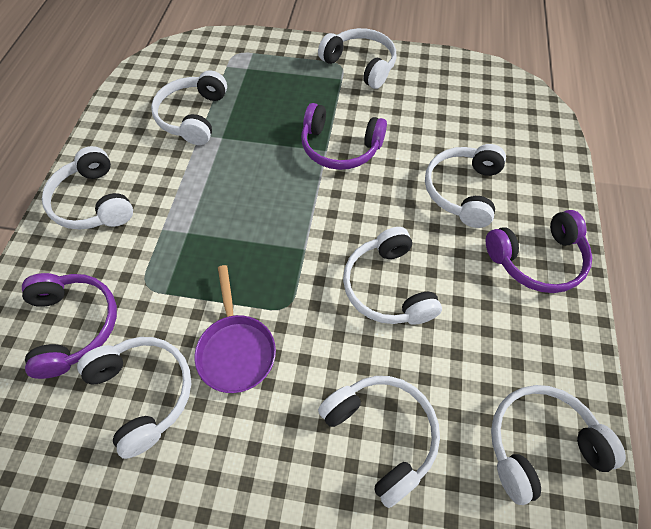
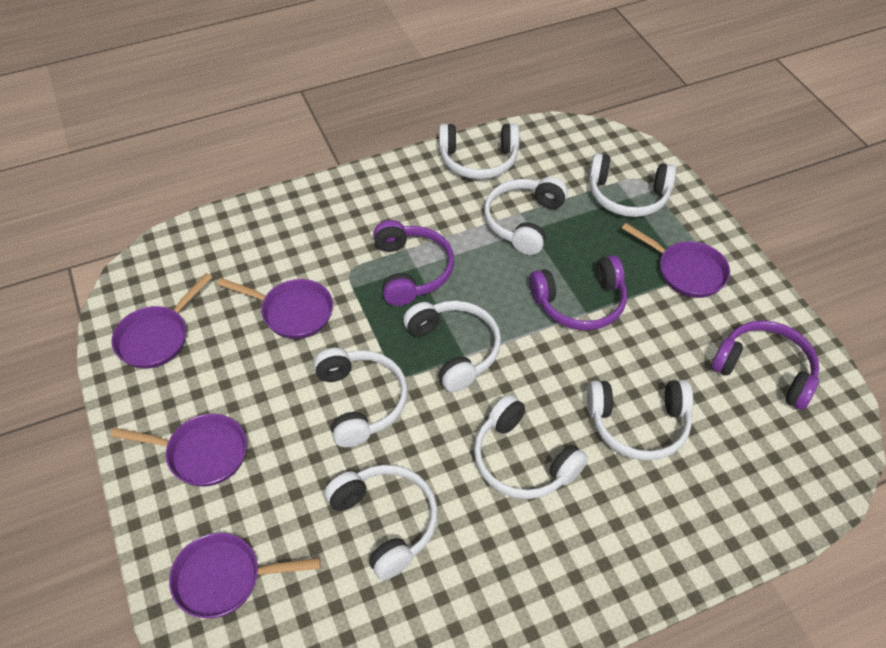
purple pan: 1 -> 5

